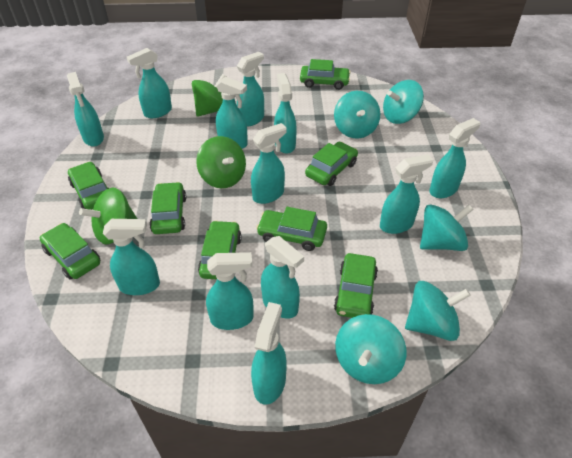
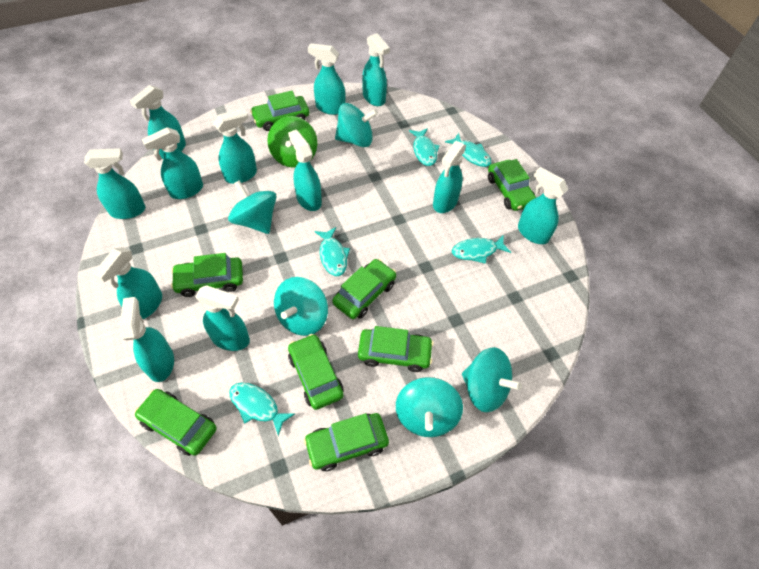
green spinning top: 3 -> 1
turquoise fish: 0 -> 5

